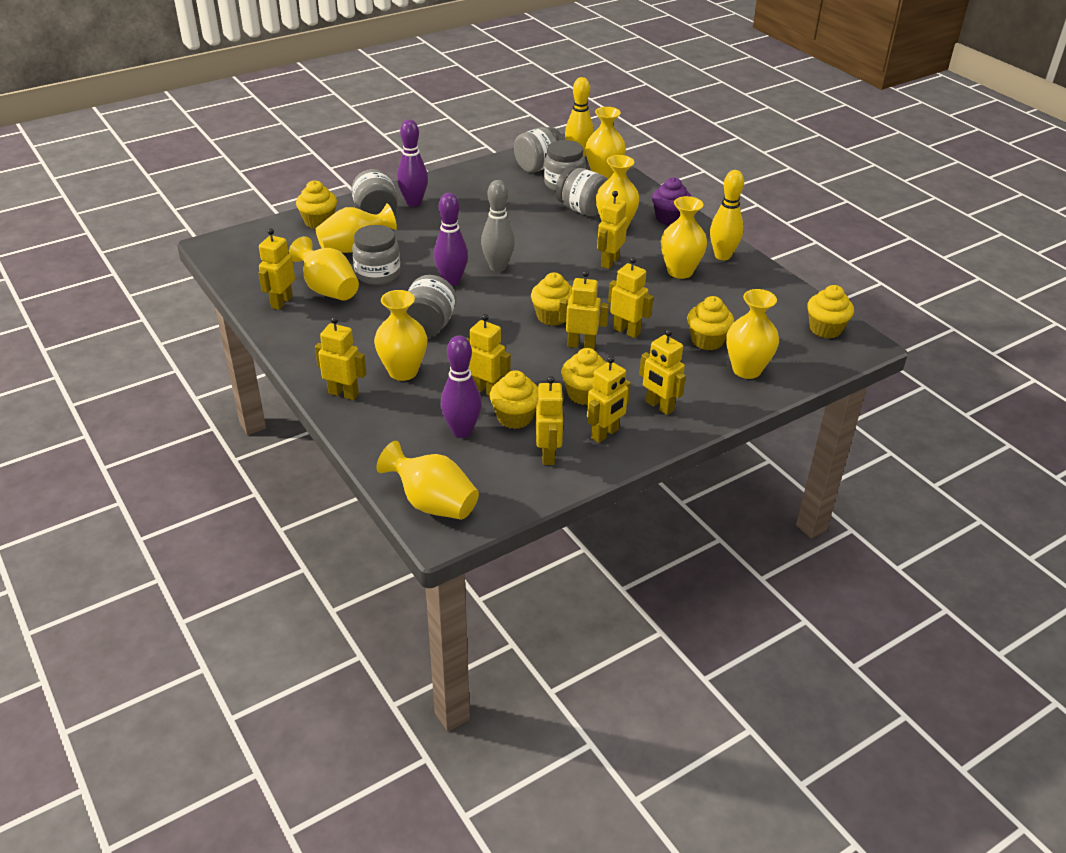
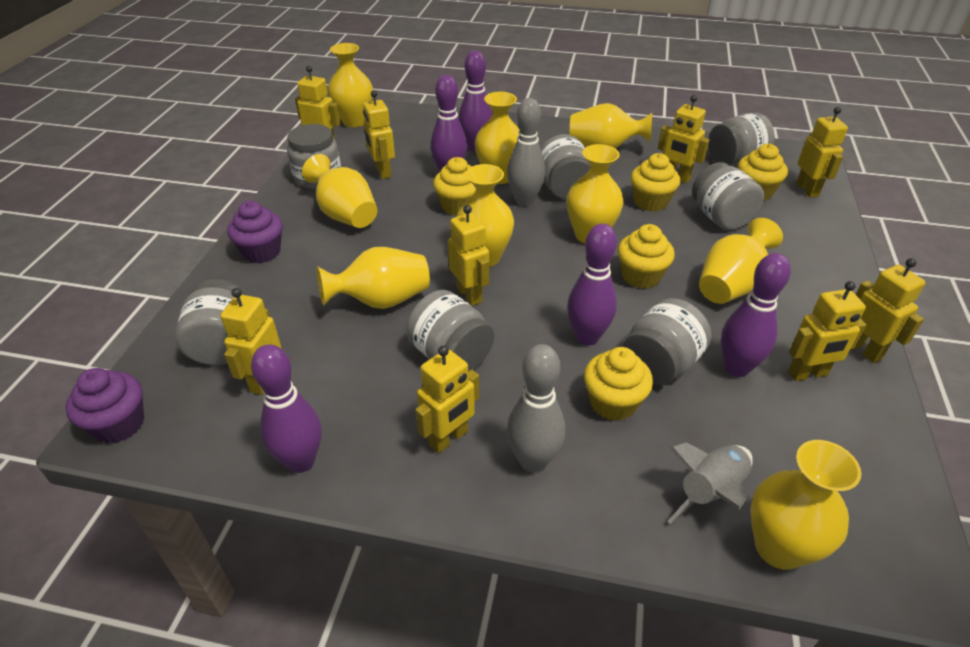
grey bowling pin: 1 -> 2
grey jar: 6 -> 7
grey rocket: 0 -> 1
purple bowling pin: 3 -> 5
purple cupcake: 1 -> 2
yellow bowling pin: 2 -> 0
yellow cupcake: 6 -> 5
yellow vase: 8 -> 9

